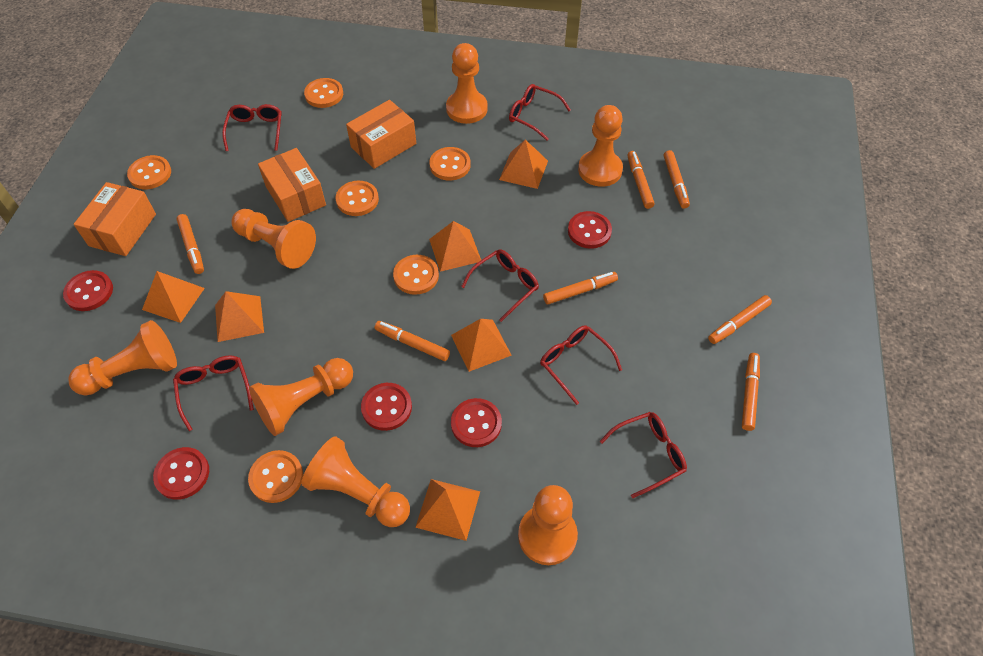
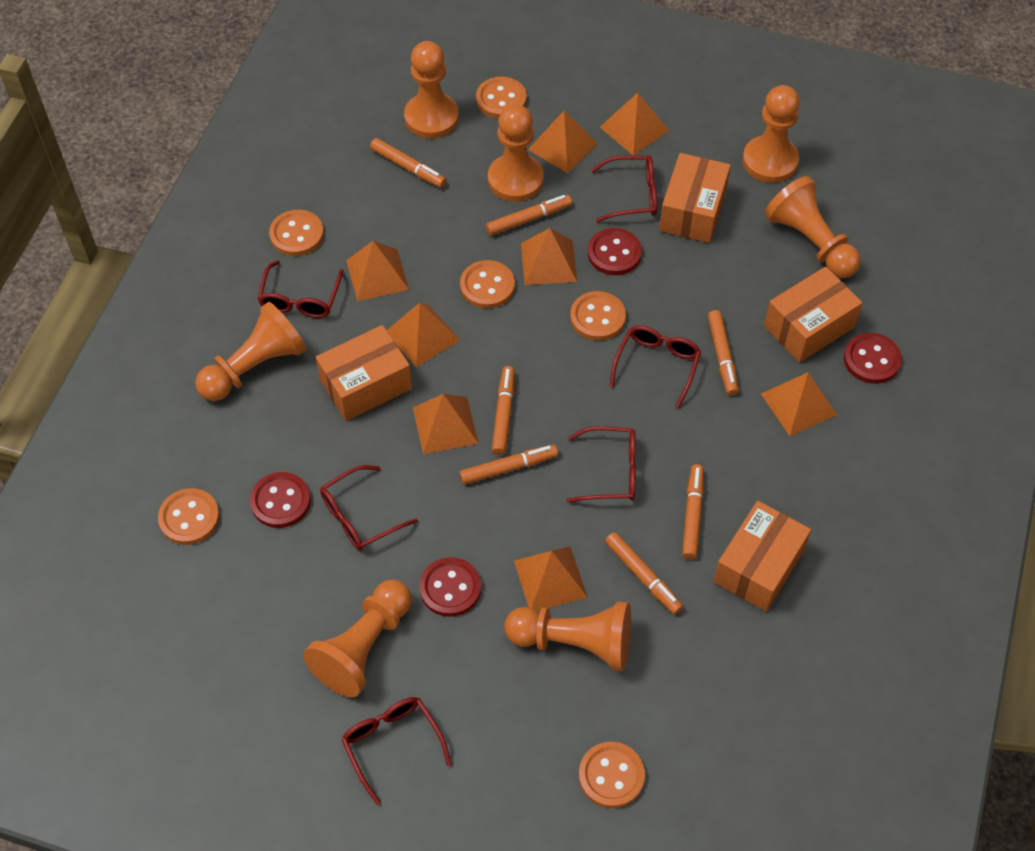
orange box: 3 -> 4
orange pyramid: 6 -> 8
red button: 5 -> 4

